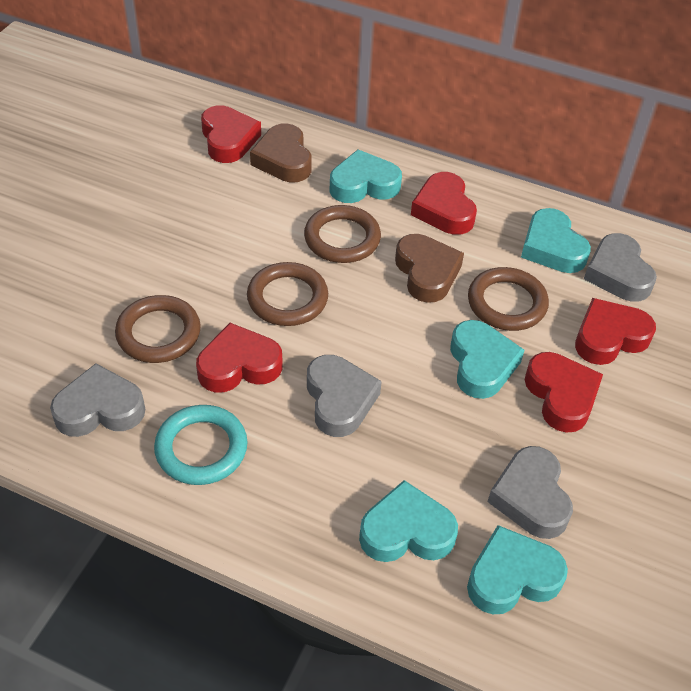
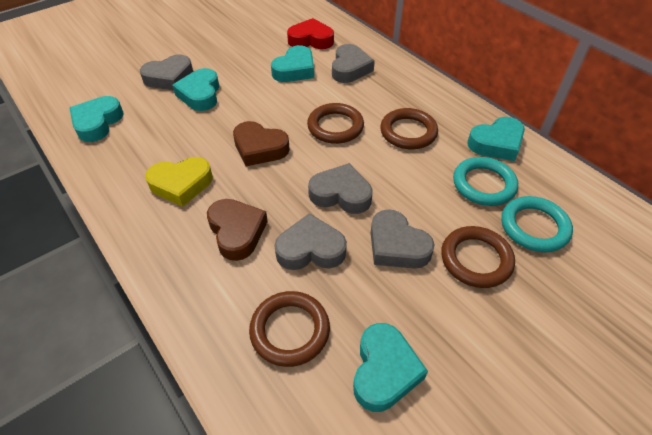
grey heart: 4 -> 5
red heart: 5 -> 1
turquoise ring: 1 -> 2
yellow heart: 0 -> 1

